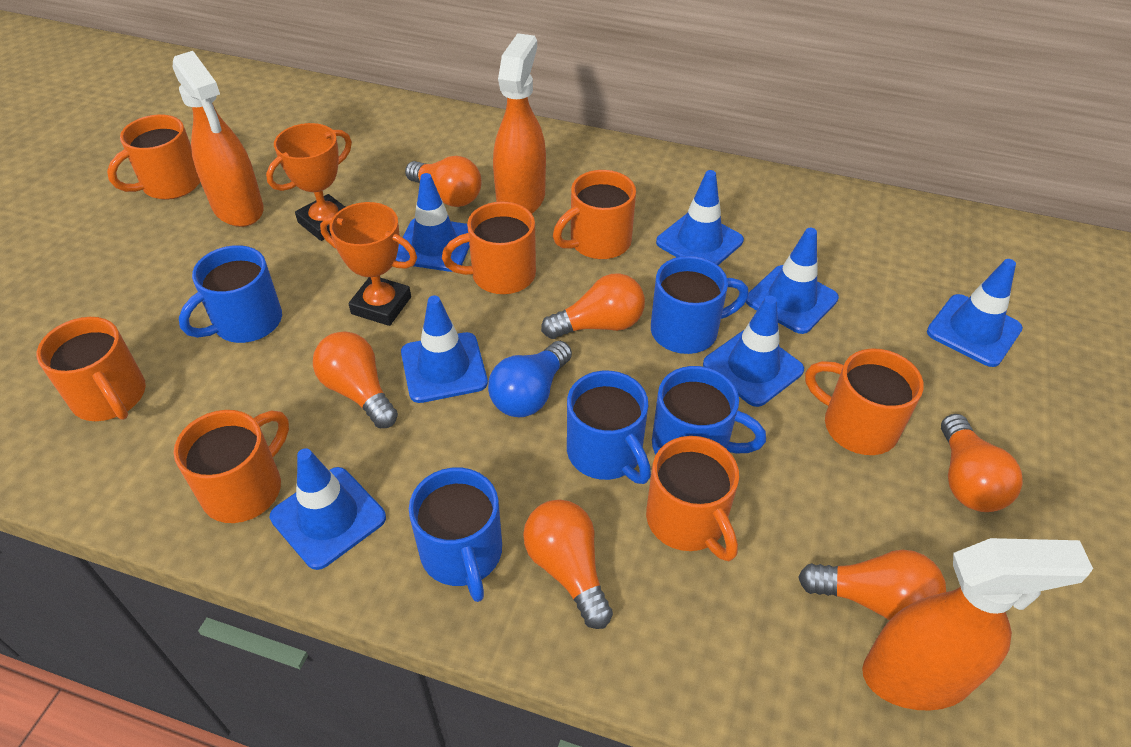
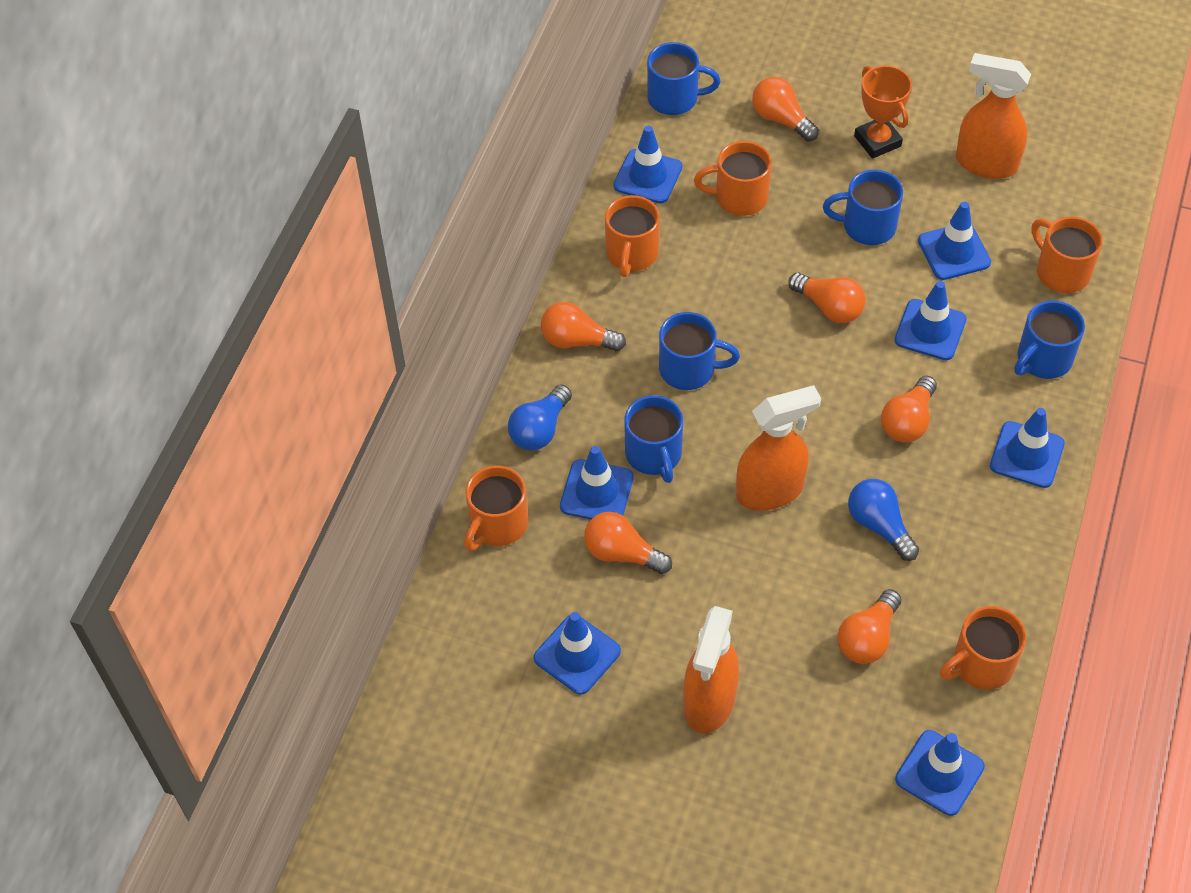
blue light bulb: 1 -> 2
orange mug: 7 -> 5
orange trophy: 2 -> 1

